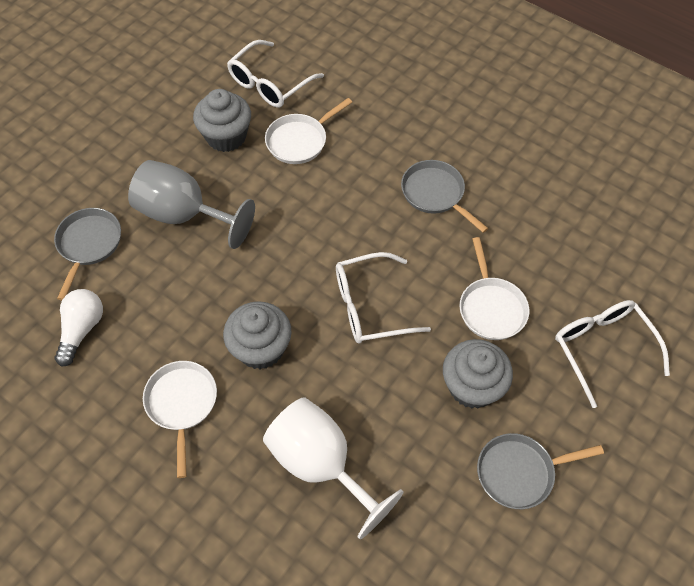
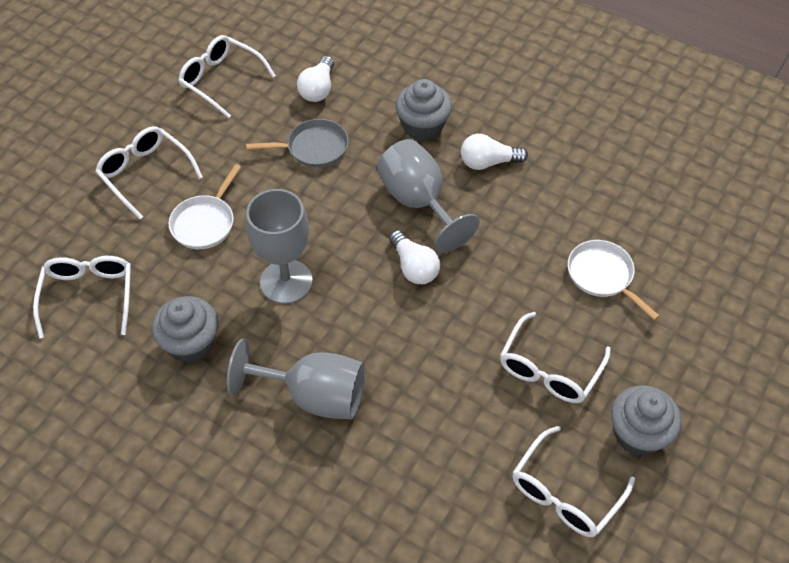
grey goblet: 1 -> 3
grey pan: 3 -> 1
white glasses: 3 -> 5
white goblet: 1 -> 0
white light bulb: 1 -> 3
white pan: 3 -> 2

